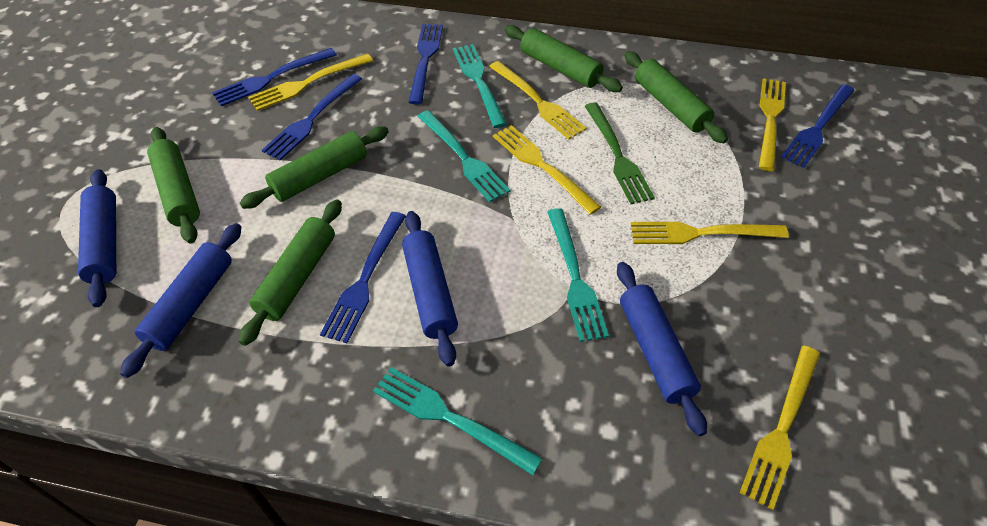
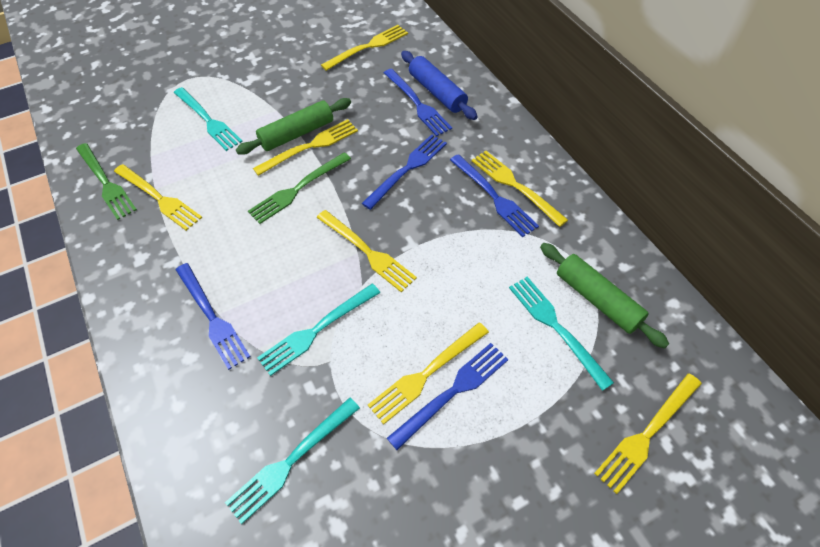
blue rolling pin: 4 -> 1
green fork: 1 -> 2
green rolling pin: 5 -> 2
yellow fork: 6 -> 7

